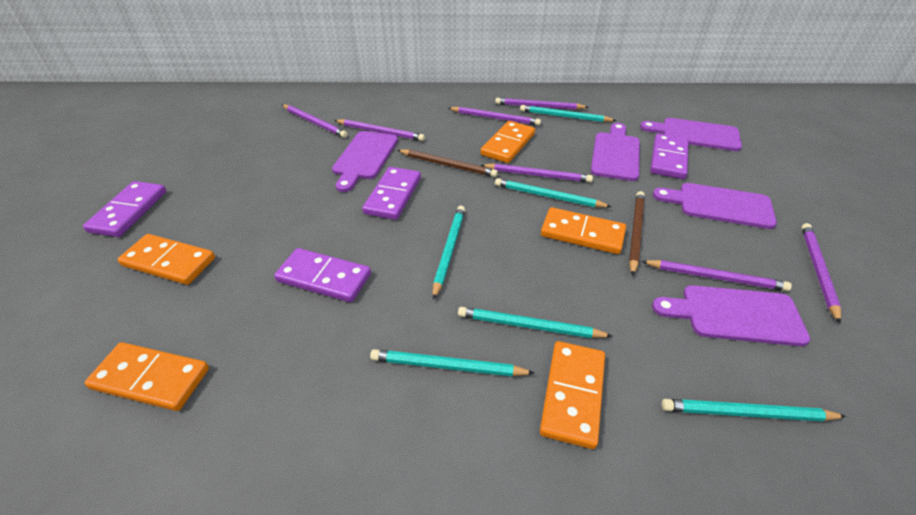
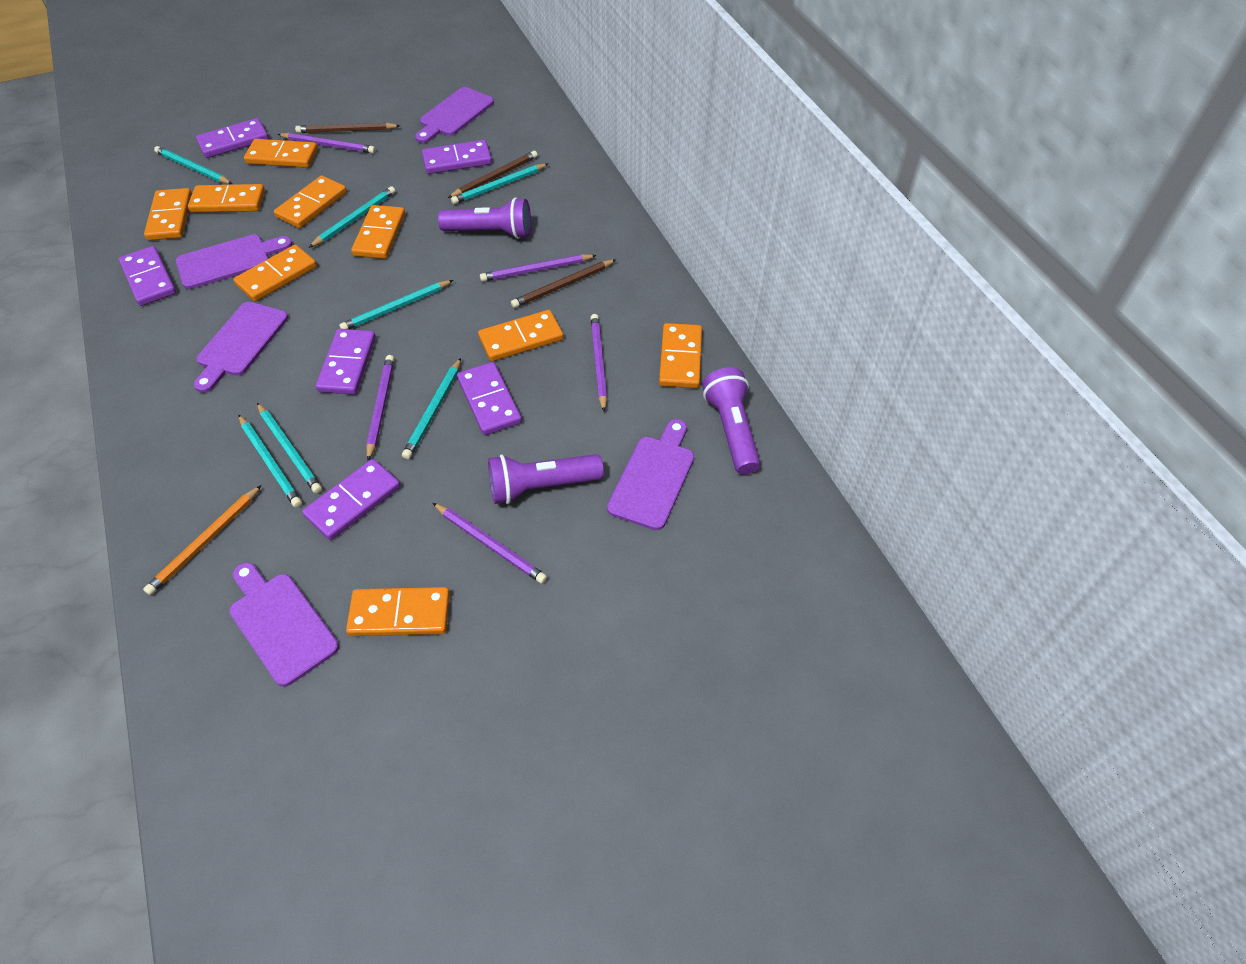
brown pencil: 2 -> 3
orange domino: 5 -> 9
orange pencil: 0 -> 1
purple domino: 4 -> 6
purple flashlight: 0 -> 3
purple pencil: 7 -> 5
turquoise pencil: 6 -> 7

